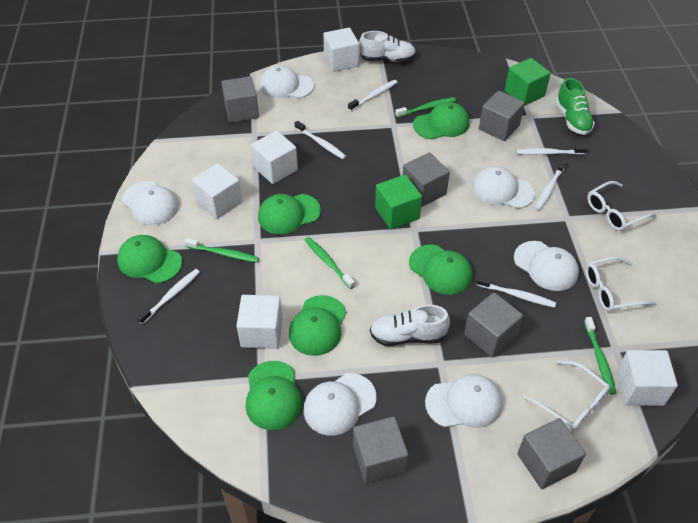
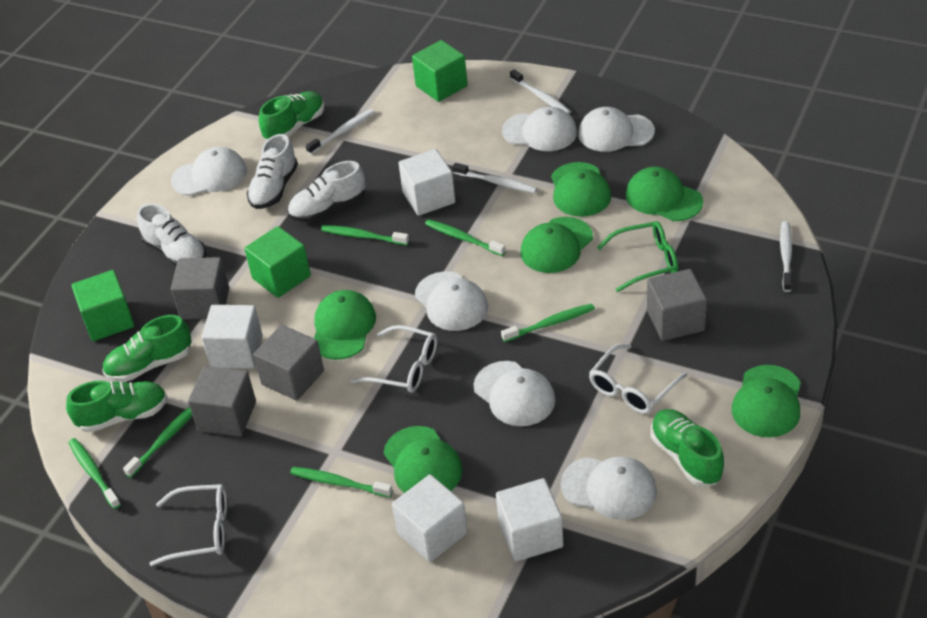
green cube: 2 -> 3
green glasses: 0 -> 1
green shoe: 1 -> 4
green toothbrush: 4 -> 6
grey cube: 6 -> 4
white cube: 5 -> 4
white shoe: 2 -> 3
white toothbrush: 6 -> 4

